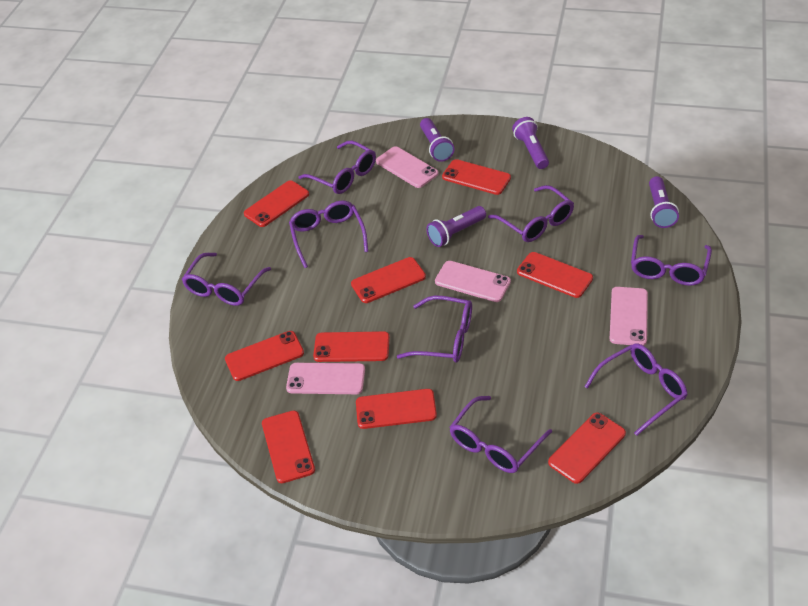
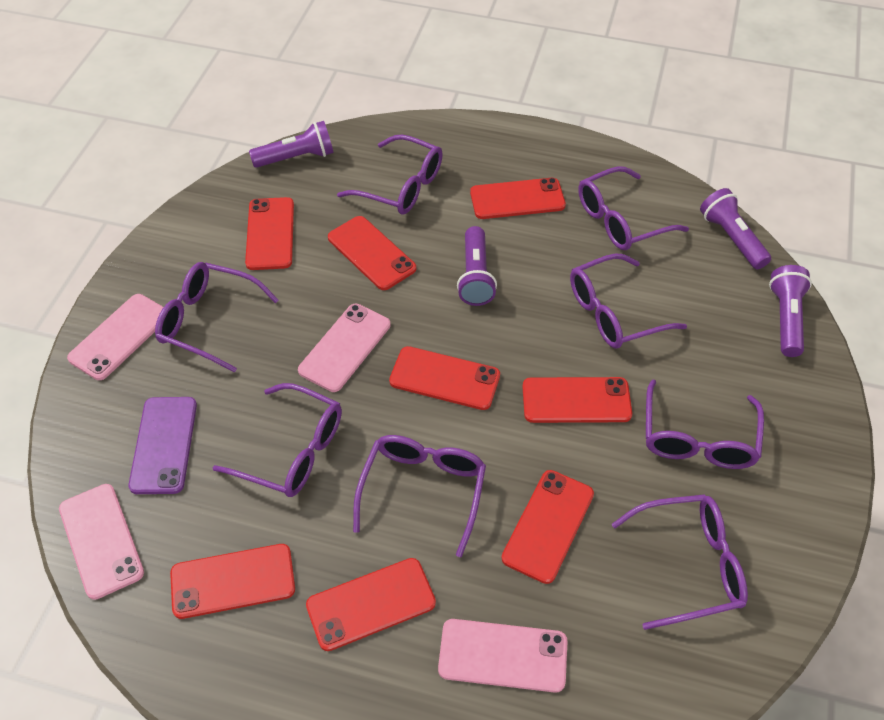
purple phone: 0 -> 1
red phone: 9 -> 8

